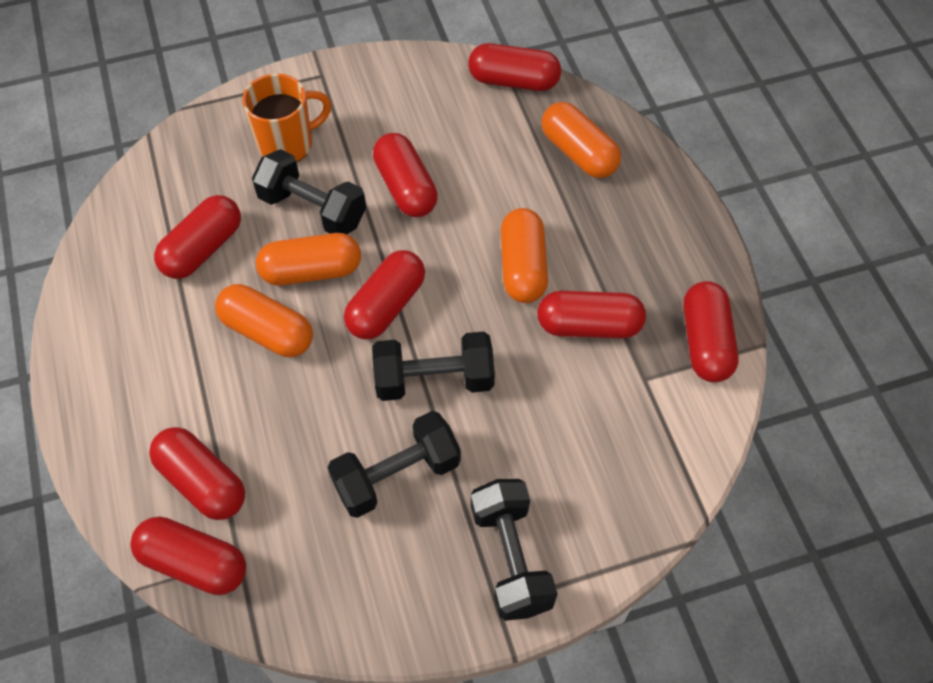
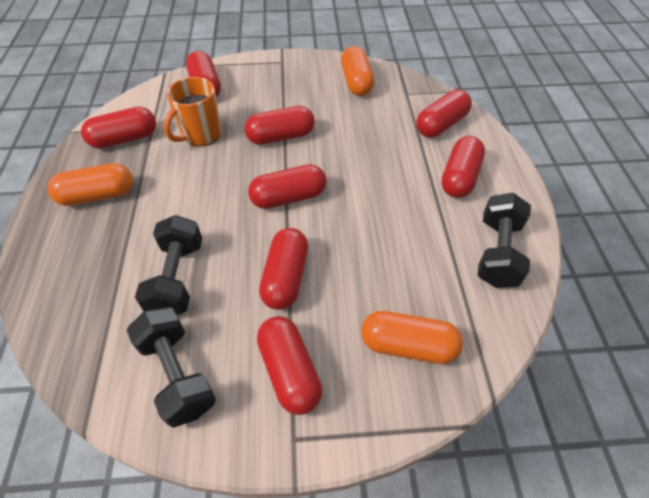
black dumbbell: 4 -> 3
orange capsule: 4 -> 3

